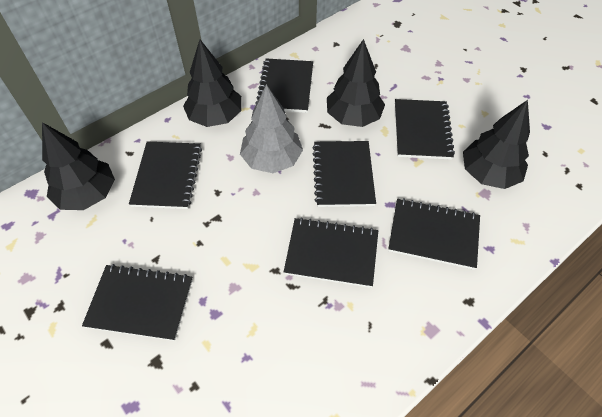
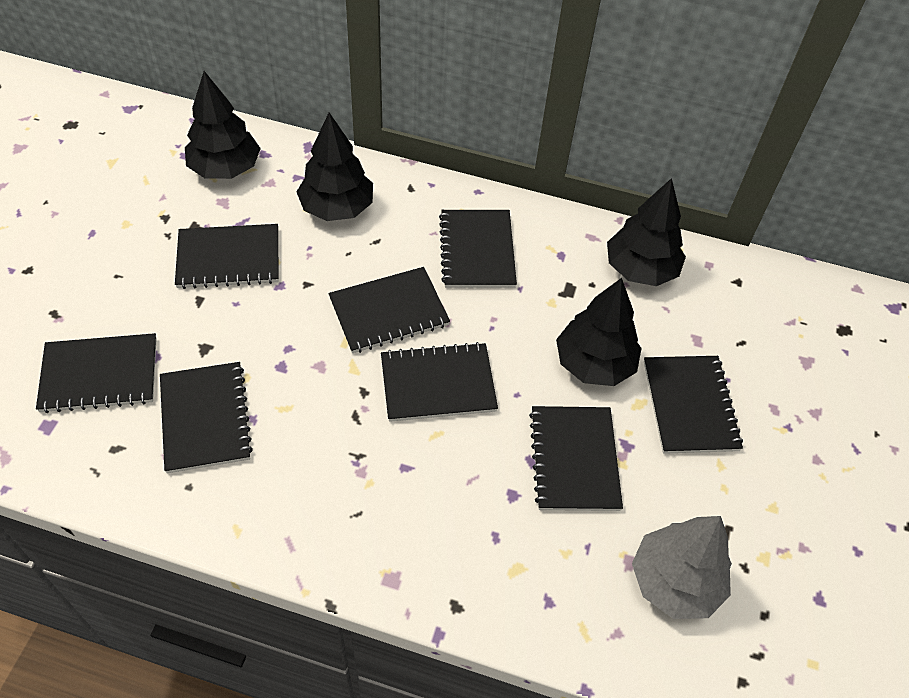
black notebook: 7 -> 8

